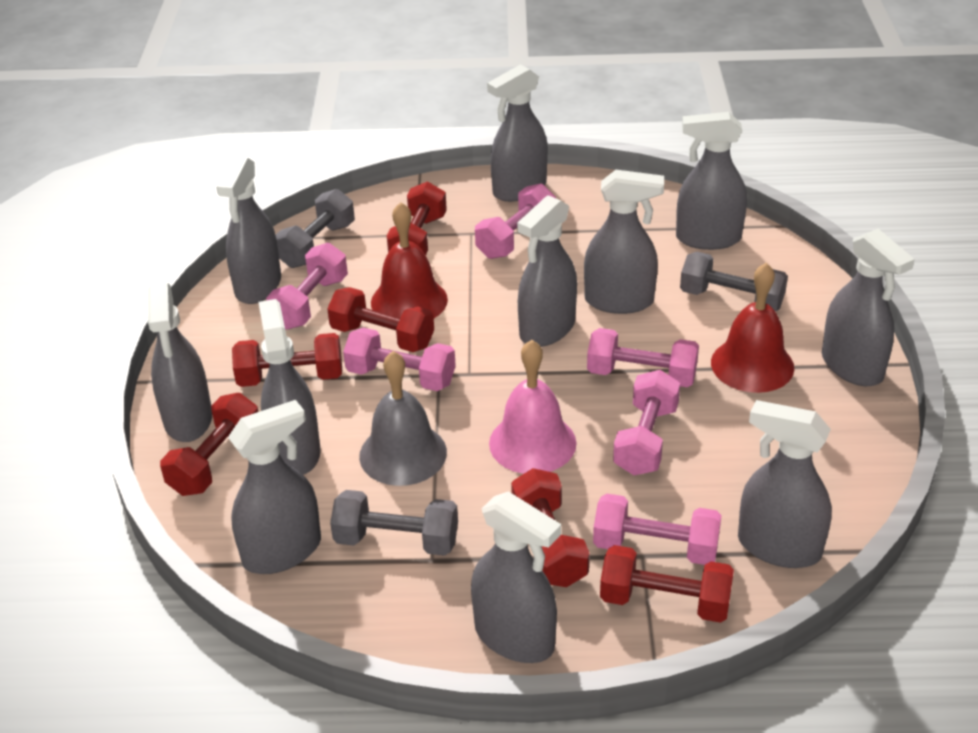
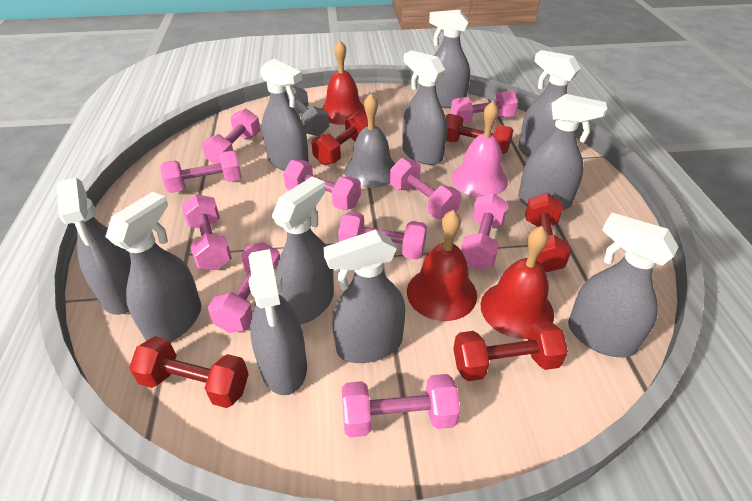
grey dumbbell: 3 -> 1
pink dumbbell: 6 -> 10
red bell: 2 -> 3
red dumbbell: 6 -> 5

